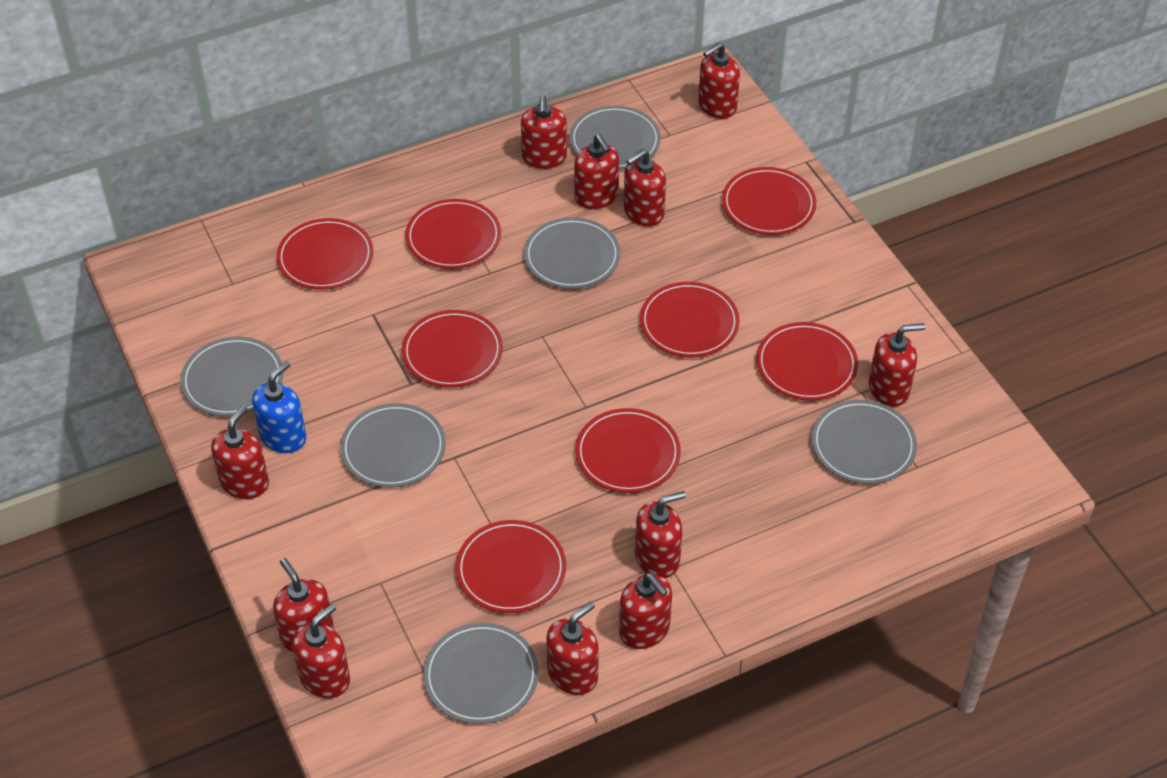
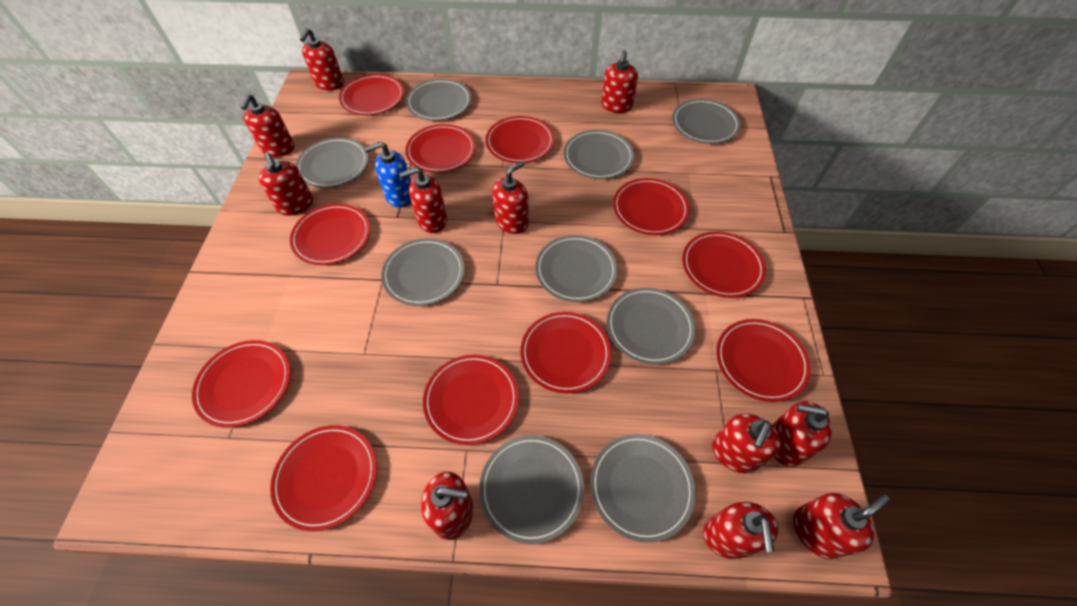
grey plate: 6 -> 9
red plate: 8 -> 11

